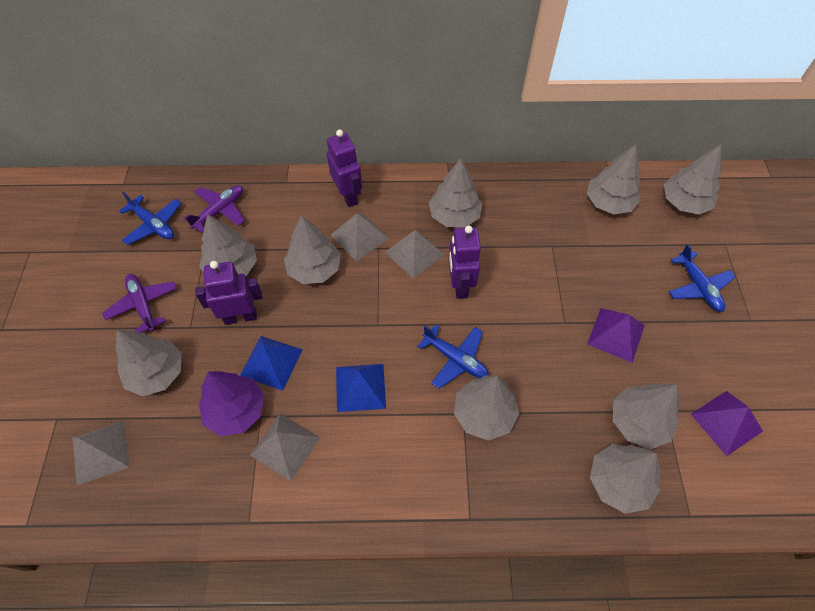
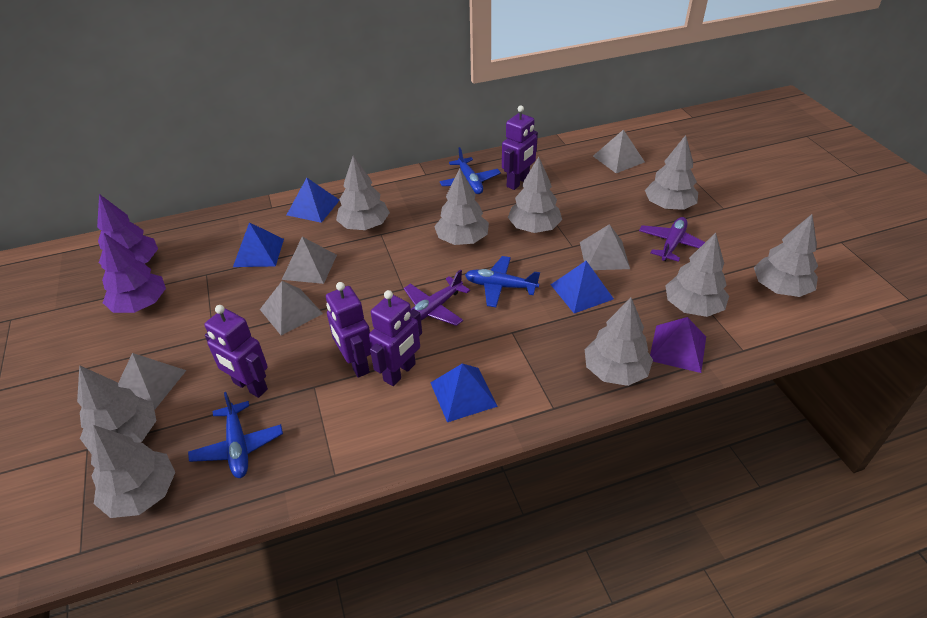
blue pyramid: 2 -> 4
grey pyramid: 4 -> 5
purple pyramid: 2 -> 1
purple robot: 3 -> 4
purple tree: 1 -> 2

